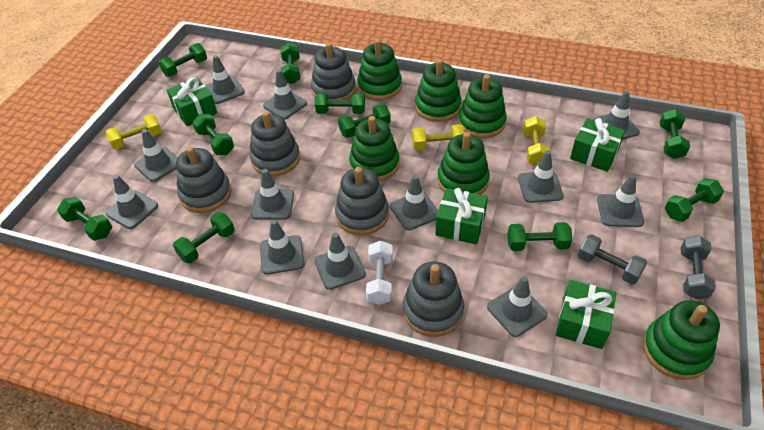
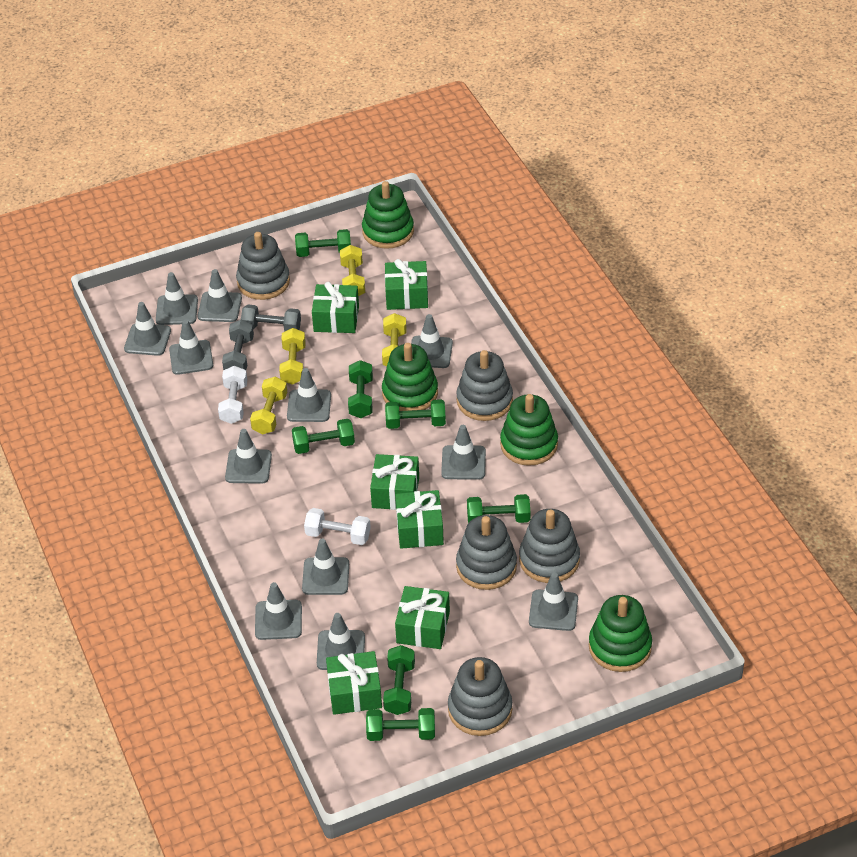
green dumbbell: 10 -> 7
green gift: 4 -> 6
green stacking toy: 6 -> 4
white dumbbell: 1 -> 2
yellow dumbbell: 3 -> 4

